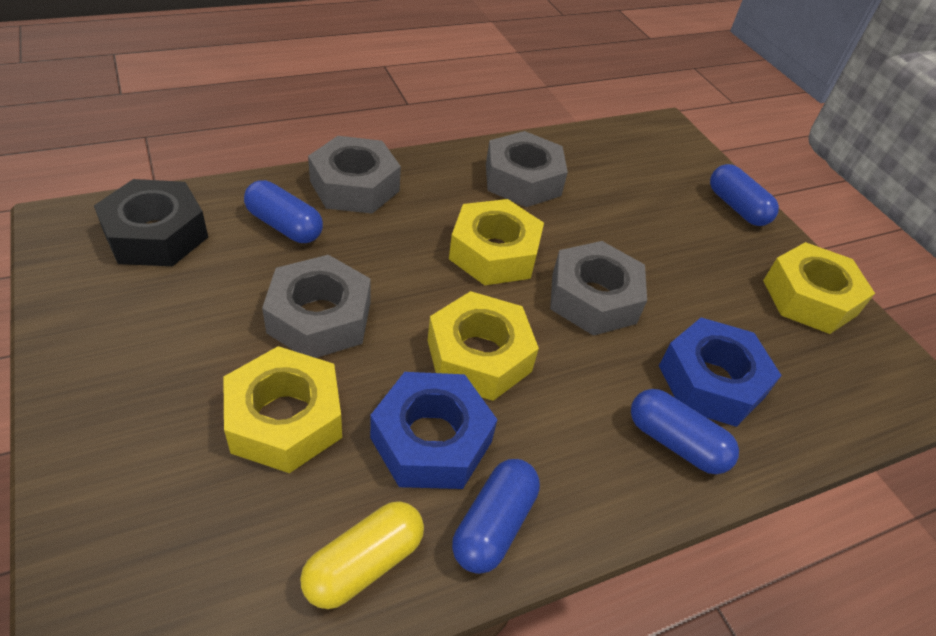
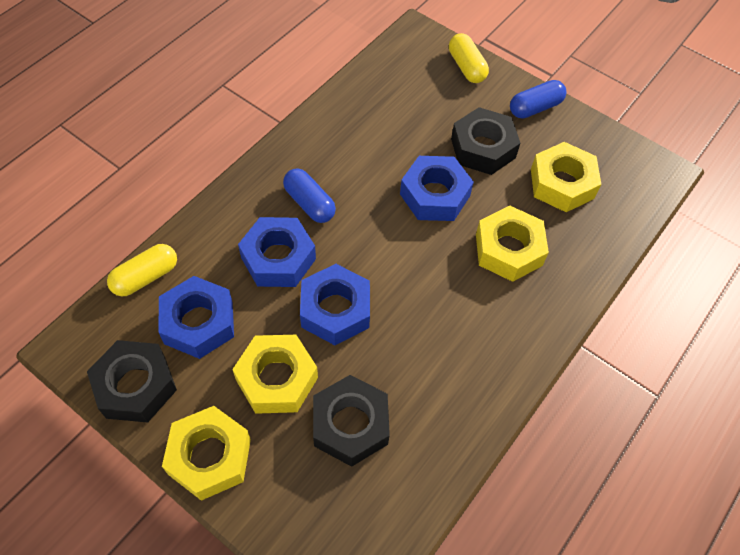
black nut: 1 -> 3
blue capsule: 4 -> 2
blue nut: 2 -> 4
grey nut: 4 -> 0
yellow capsule: 1 -> 2

